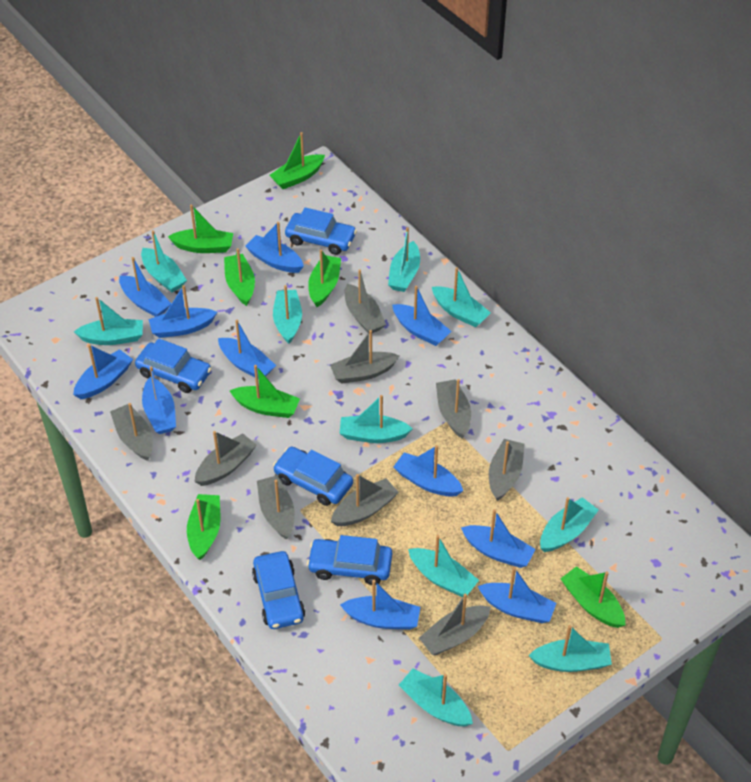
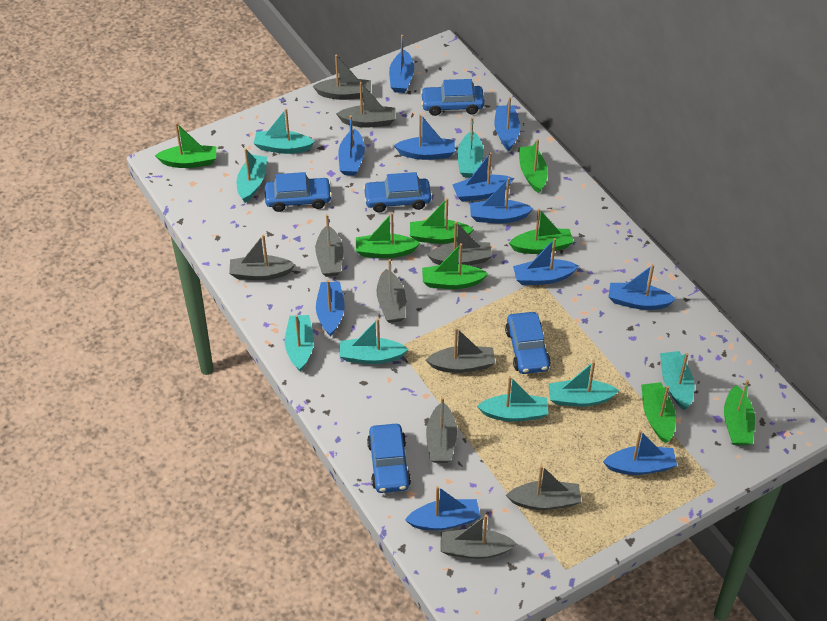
green boat: 7 -> 8
grey boat: 9 -> 10
turquoise boat: 10 -> 8

